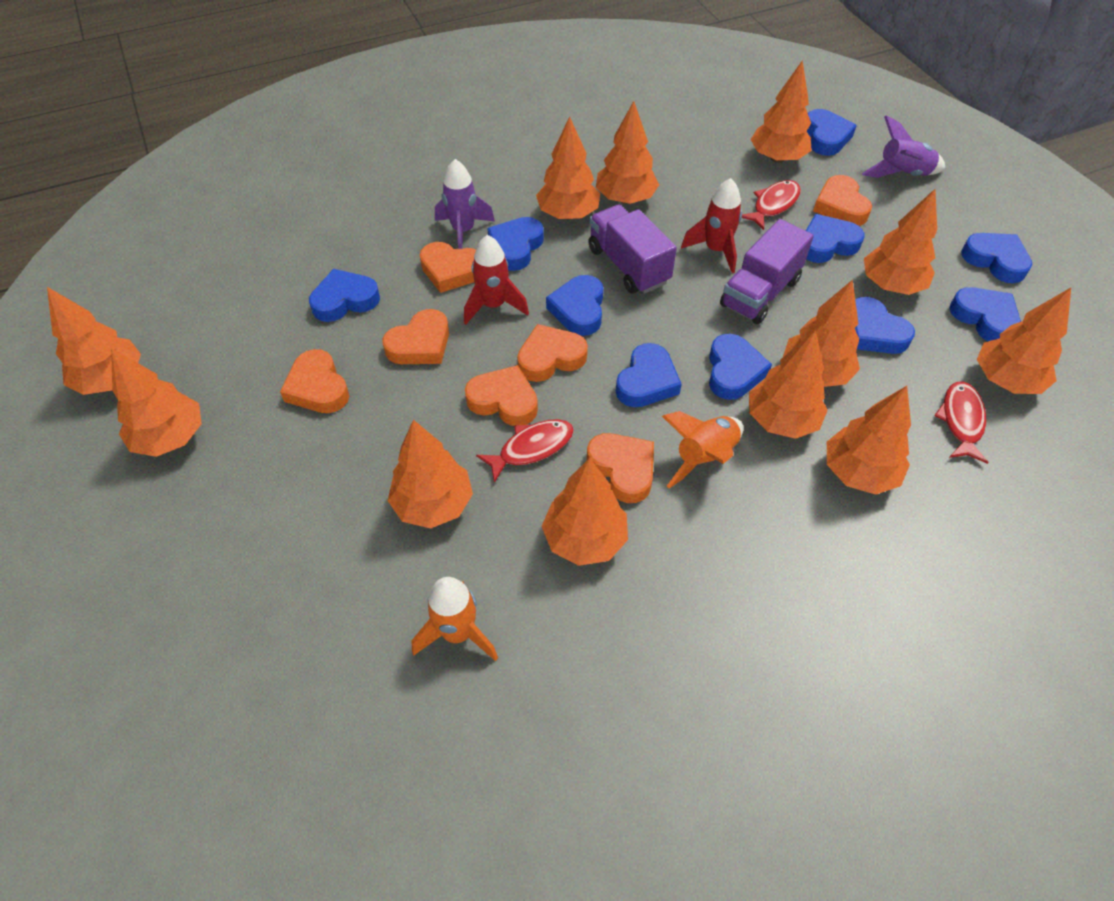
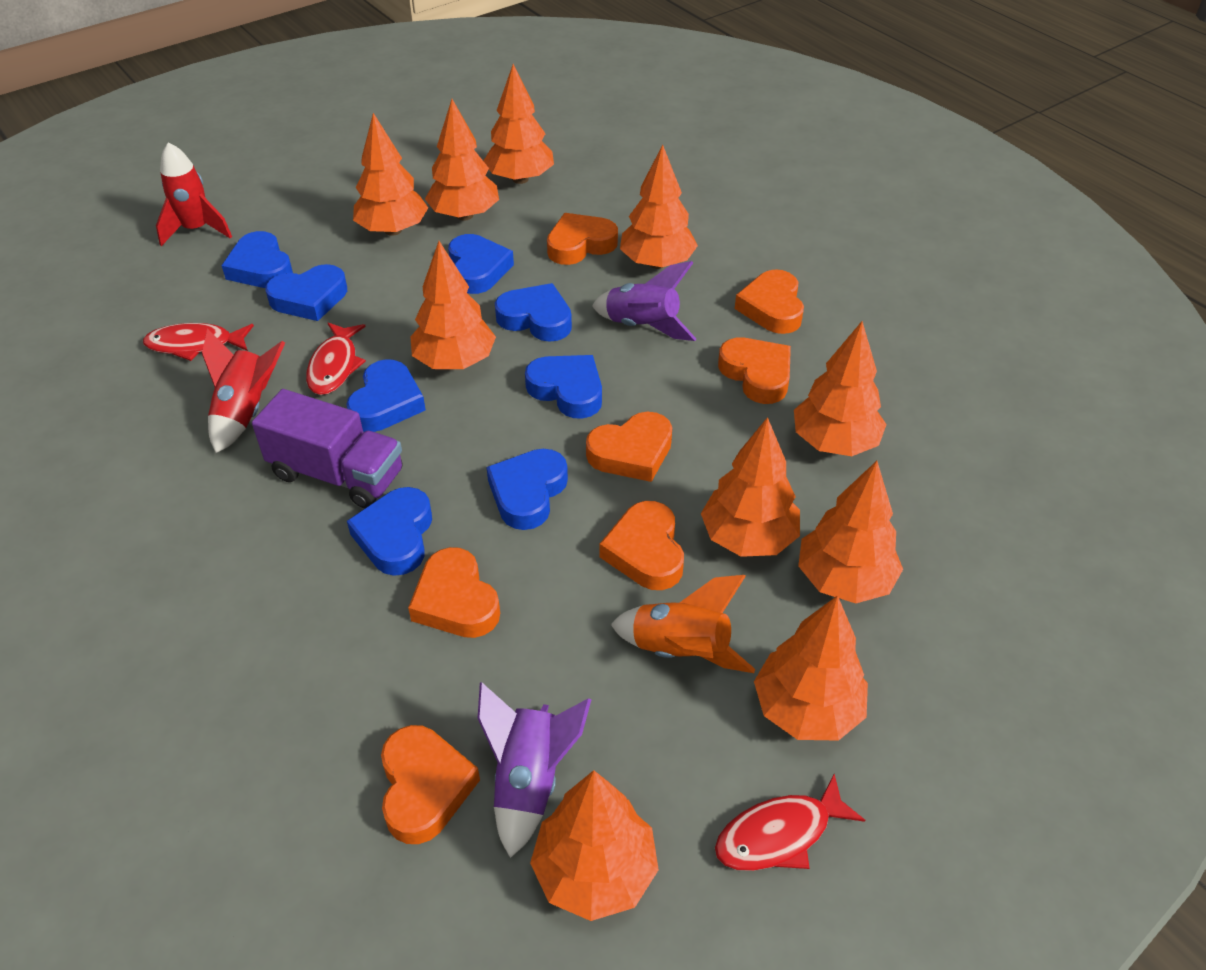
blue heart: 10 -> 8
orange rocket: 2 -> 1
orange tree: 12 -> 10
purple truck: 2 -> 1

